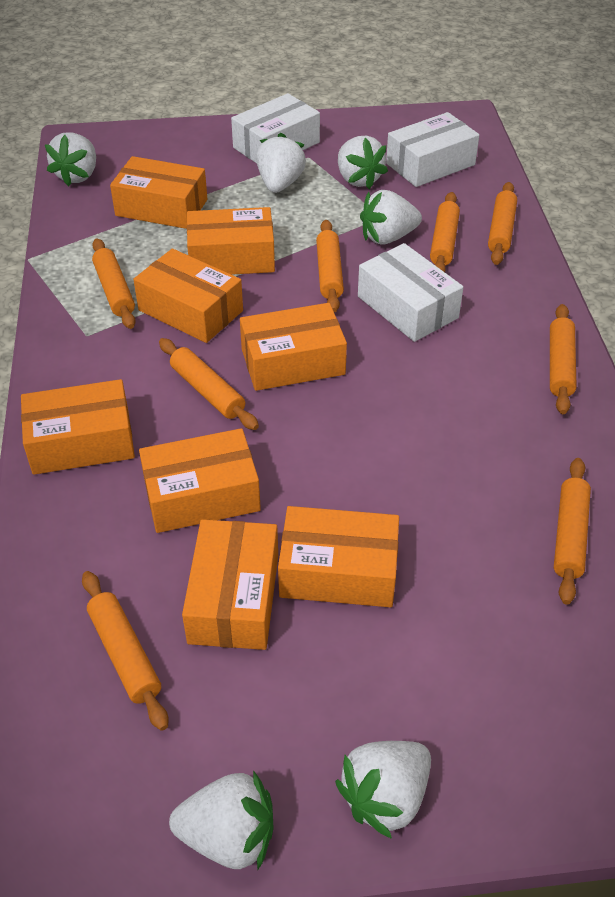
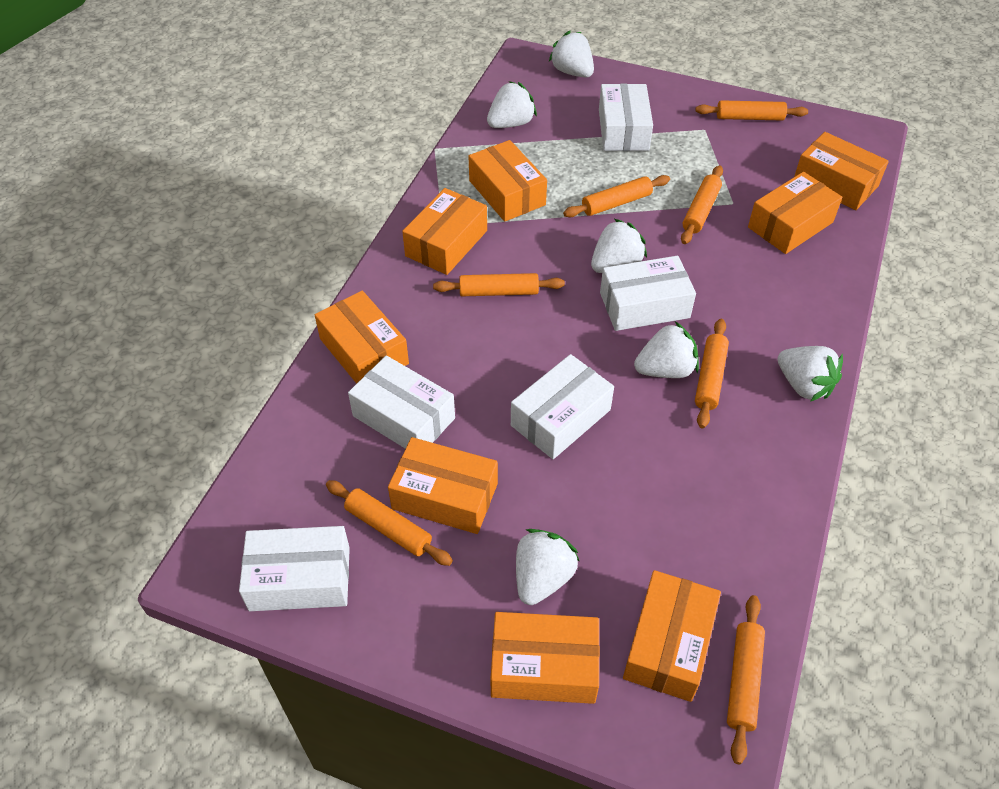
orange rolling pin: 8 -> 7
white box: 3 -> 5

